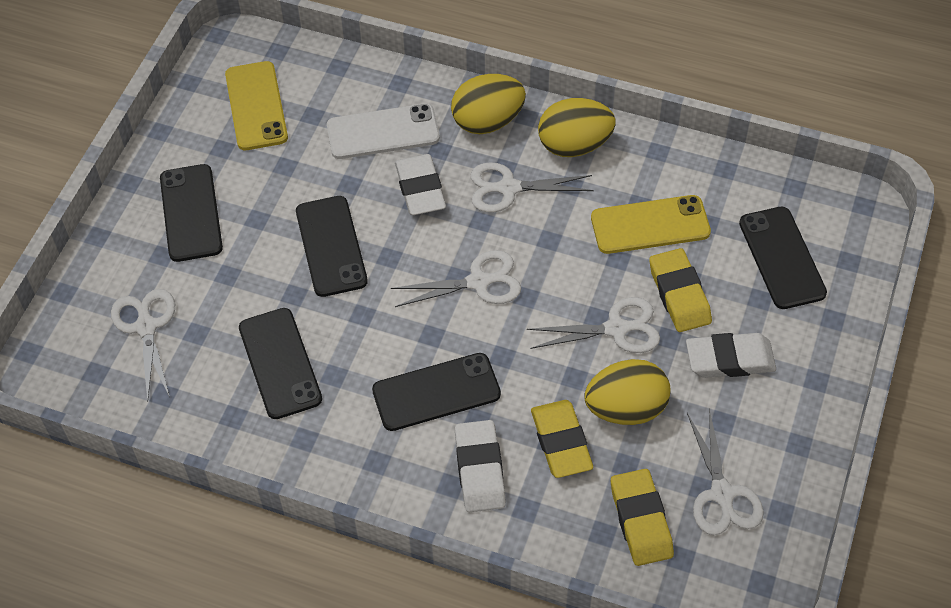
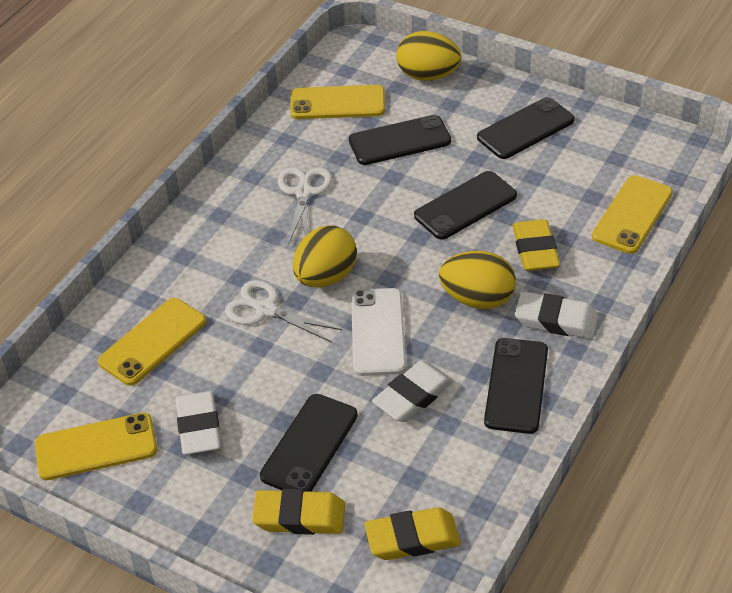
white scissors: 5 -> 2
yellow phone: 2 -> 4

